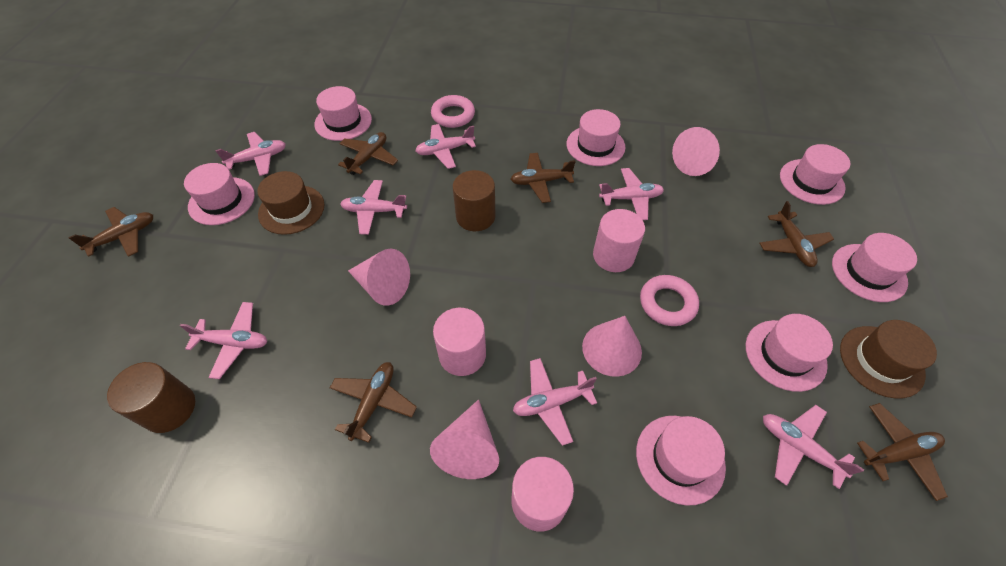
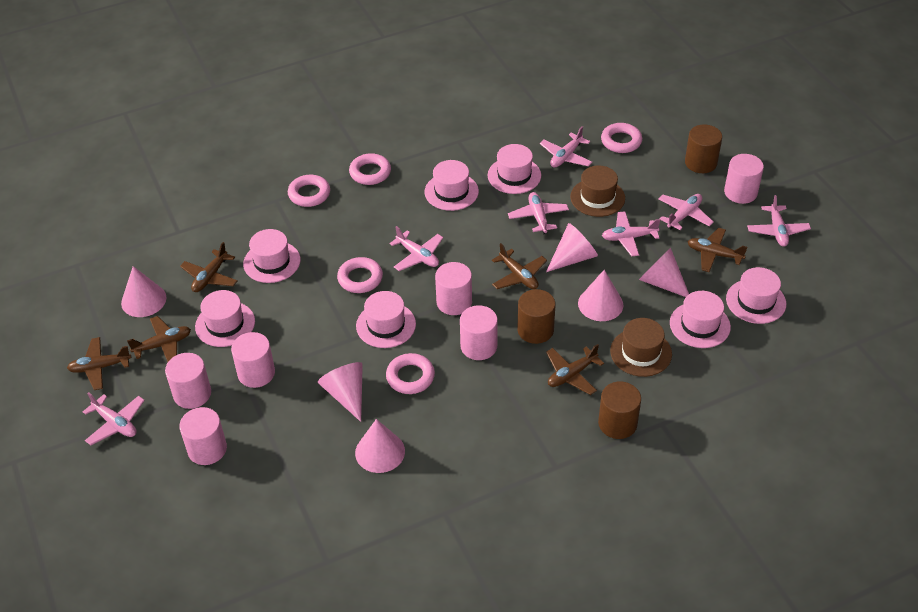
brown cylinder: 2 -> 3
pink cone: 4 -> 6
pink cylinder: 3 -> 6
pink ring: 2 -> 5

